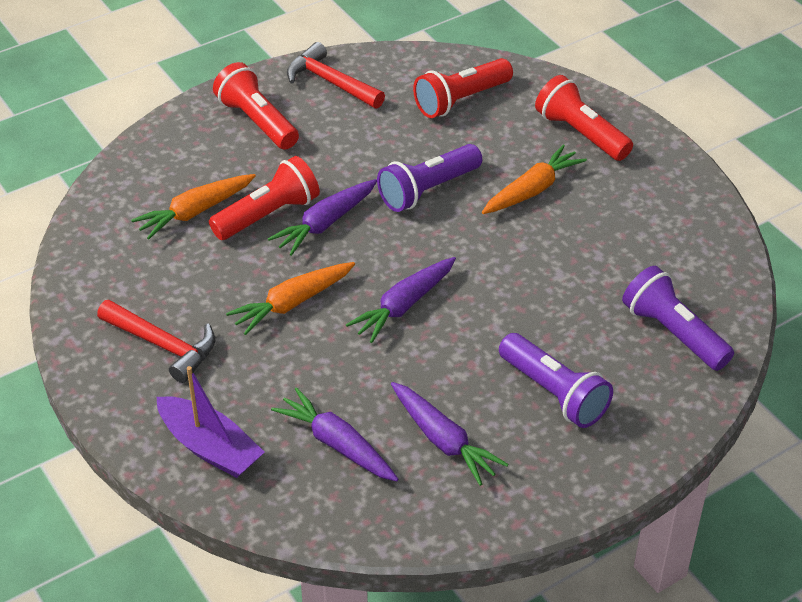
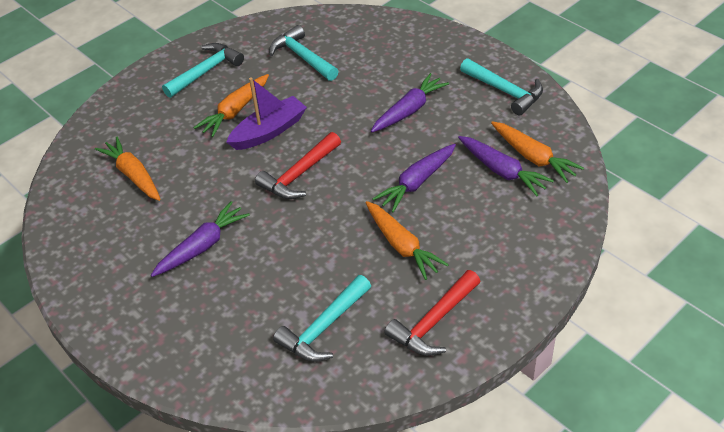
orange carrot: 3 -> 4
purple flashlight: 3 -> 0
red flashlight: 4 -> 0
turquoise hammer: 0 -> 4

